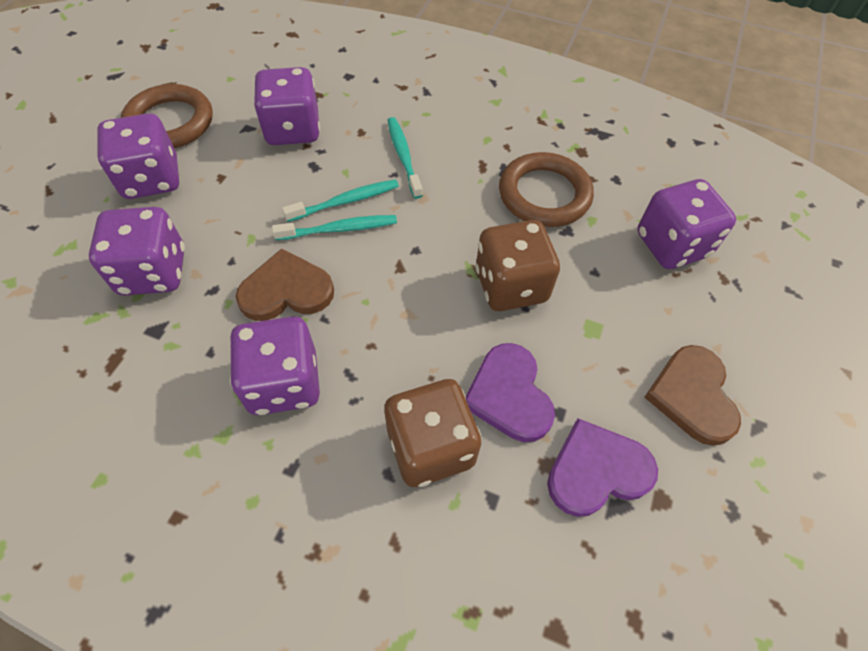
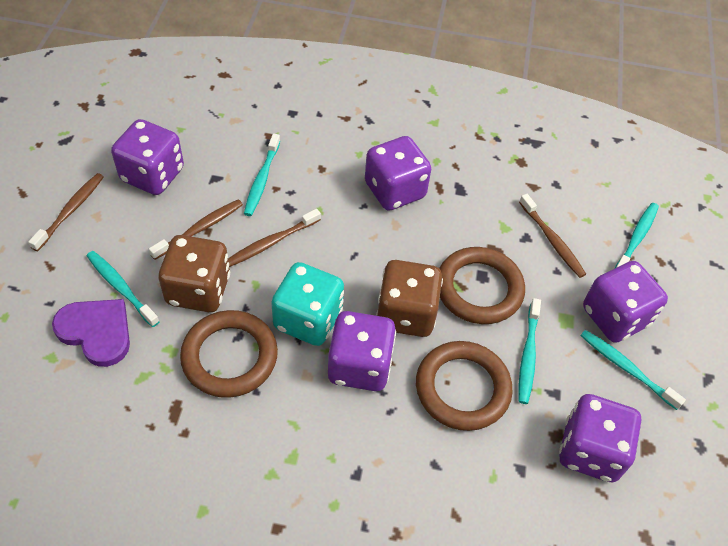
brown heart: 2 -> 0
brown ring: 2 -> 3
brown toothbrush: 0 -> 4
purple heart: 2 -> 1
turquoise dice: 0 -> 1
turquoise toothbrush: 3 -> 5

